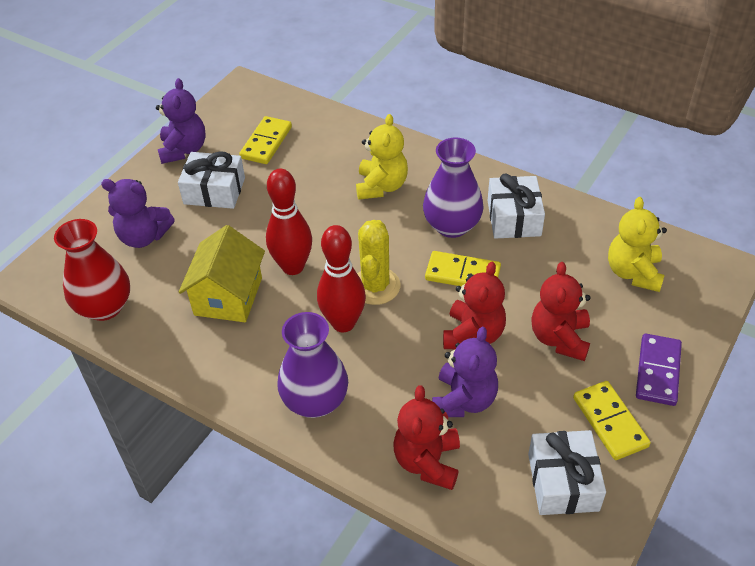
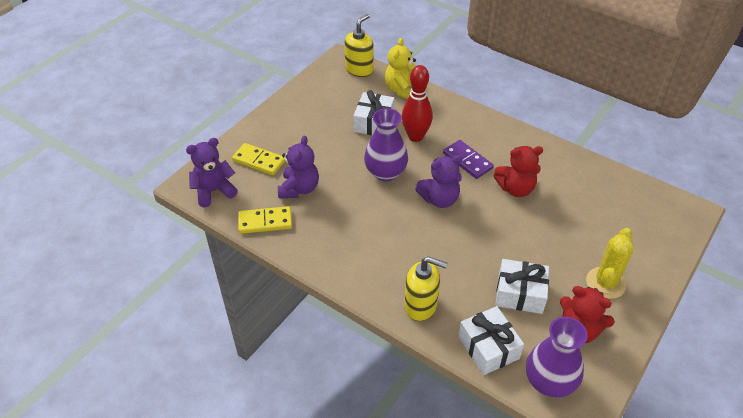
red bowling pin: 2 -> 1
red teddy bear: 3 -> 2
red vase: 1 -> 0
yellow domino: 3 -> 2
yellow house: 1 -> 0
yellow soap dispenser: 0 -> 2
yellow teddy bear: 2 -> 1

